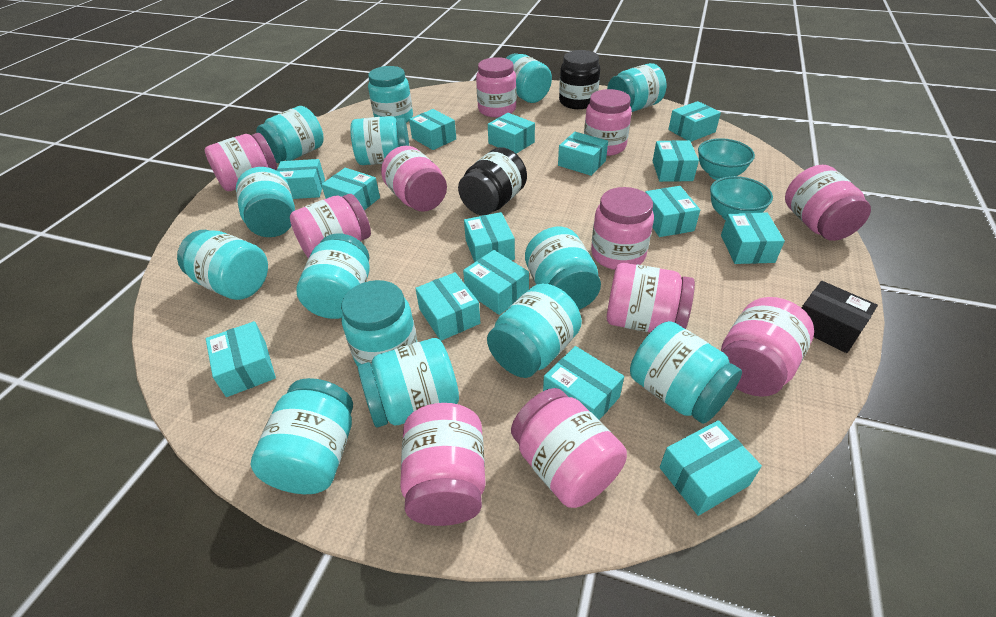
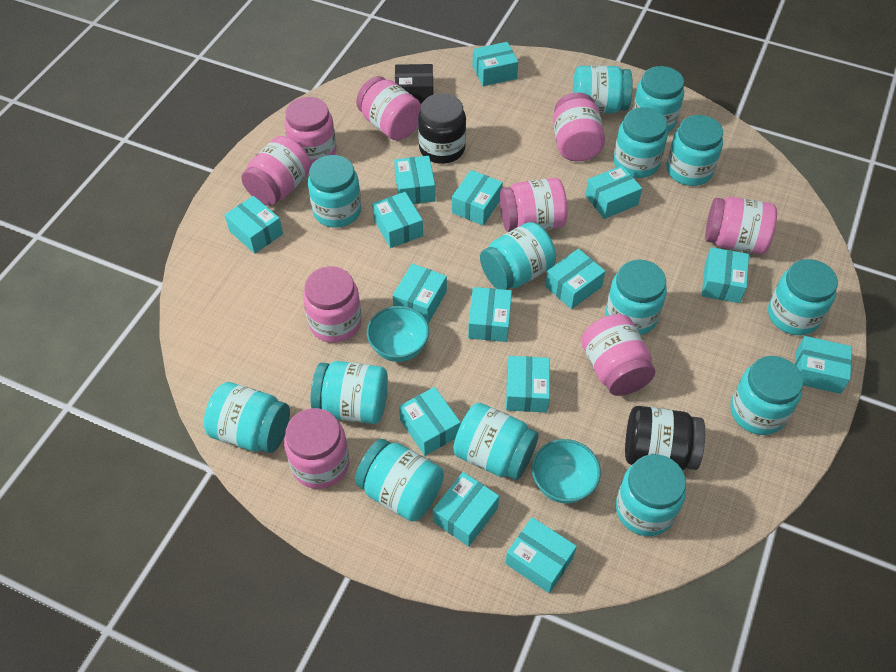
pink jar: 11 -> 9

